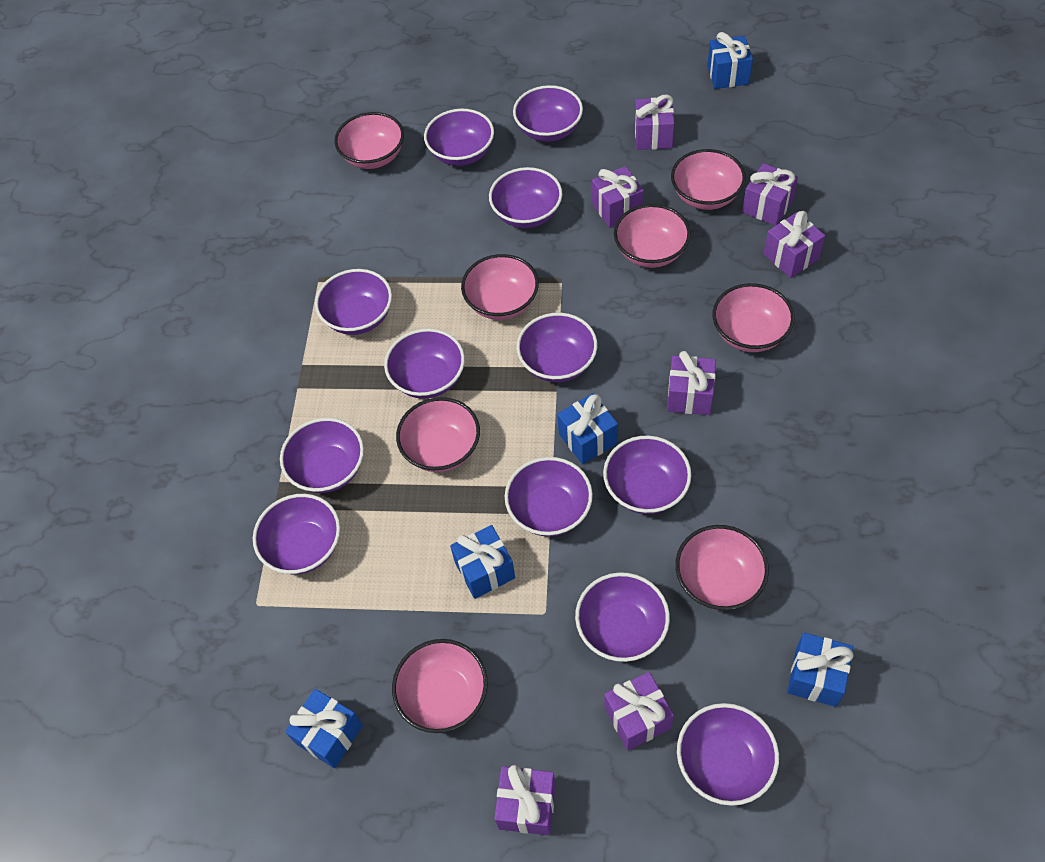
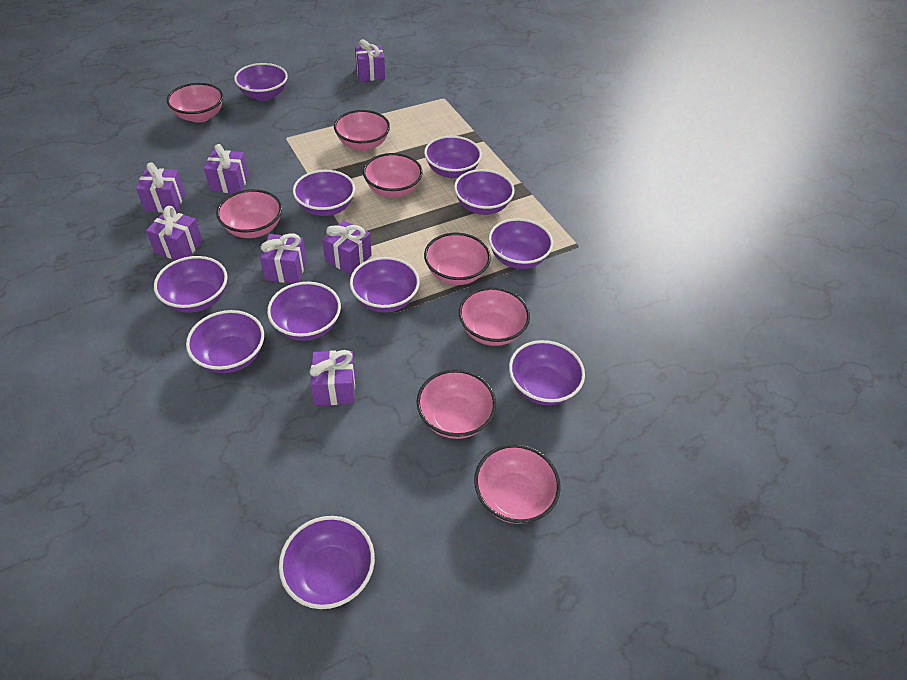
blue gift: 5 -> 0
purple bowl: 12 -> 11

